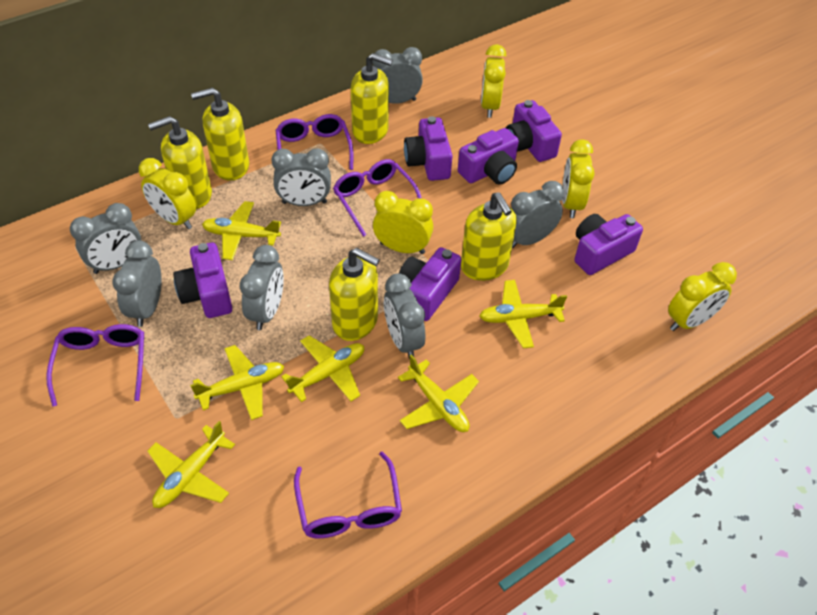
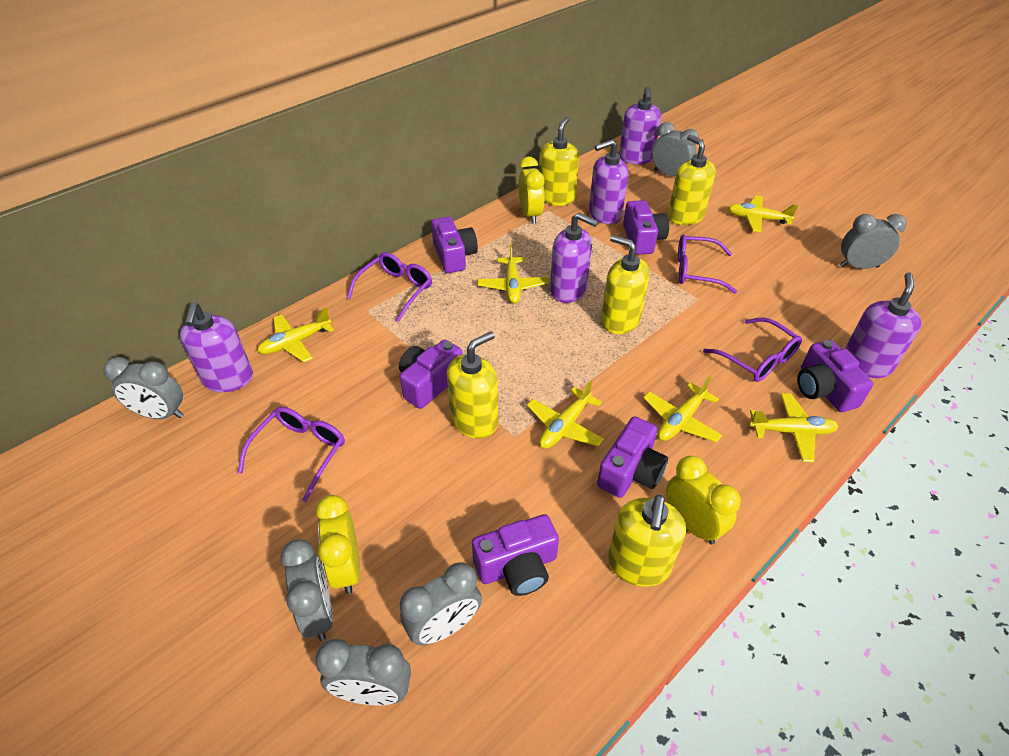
grey clock: 7 -> 6
purple soap dispenser: 0 -> 5
yellow clock: 5 -> 3

